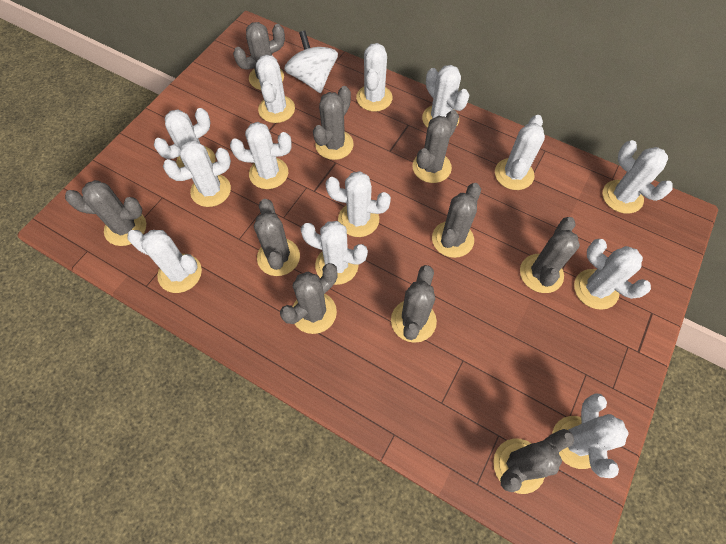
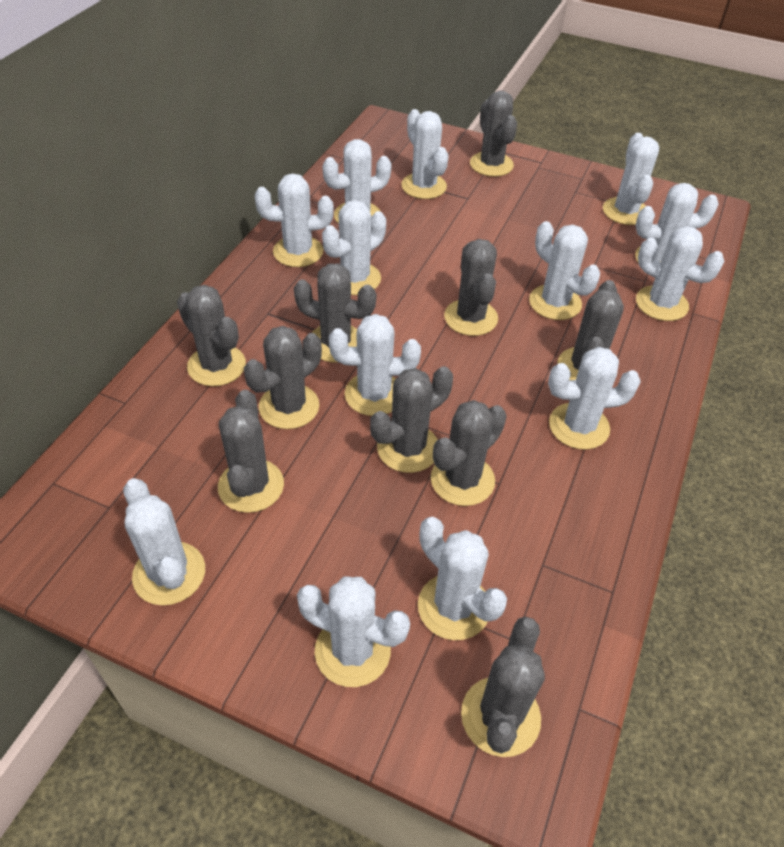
white spinning top: 1 -> 0

